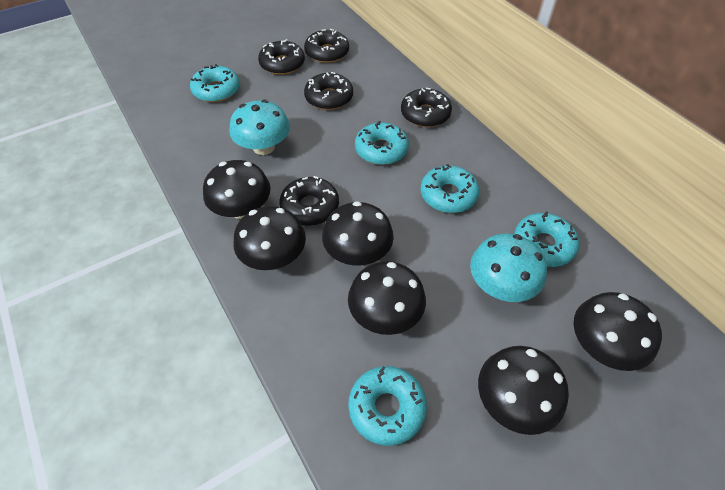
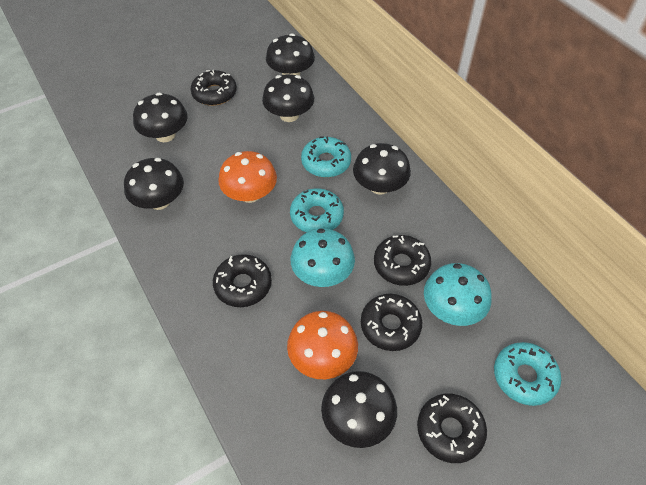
orange mushroom: 0 -> 2
turquoise donut: 5 -> 3

